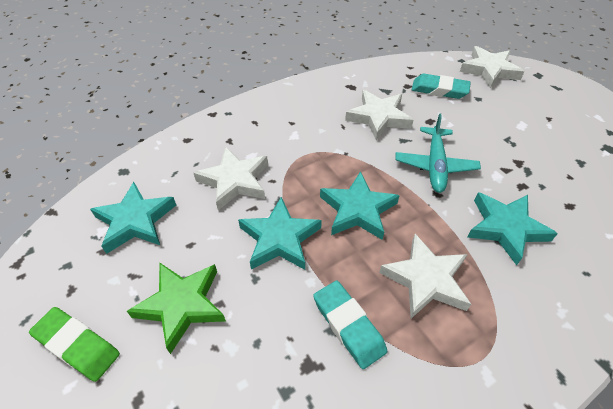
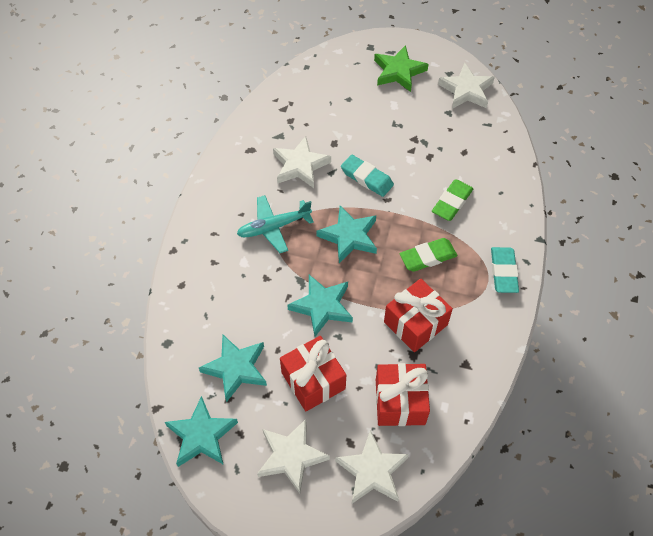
green eraser: 1 -> 2
red gift: 0 -> 3

